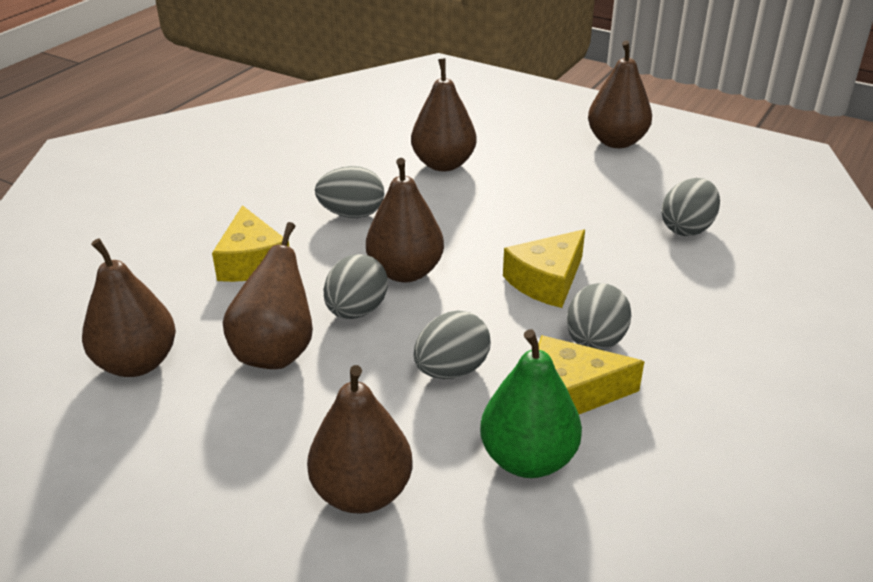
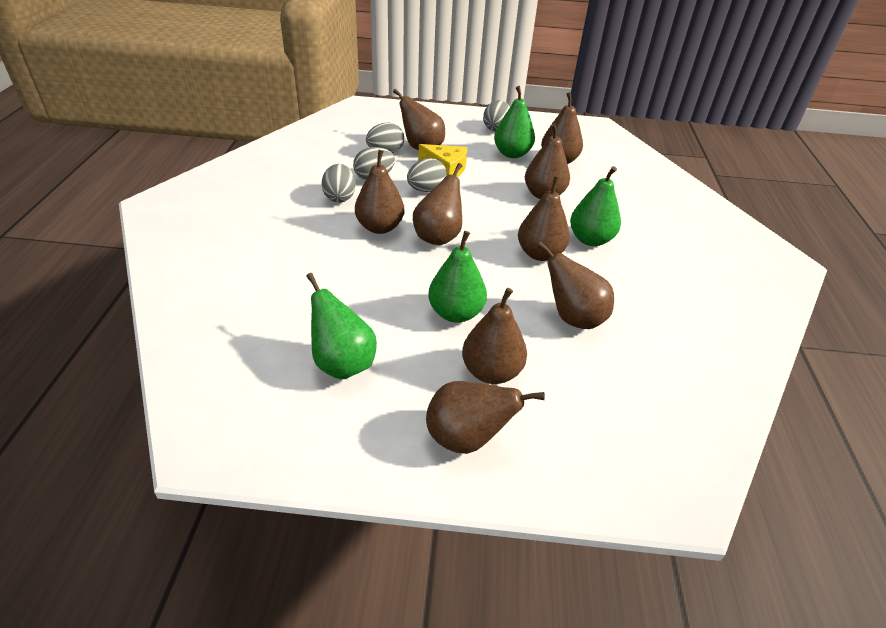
brown pear: 6 -> 9
green pear: 1 -> 4
yellow cheese: 3 -> 1

